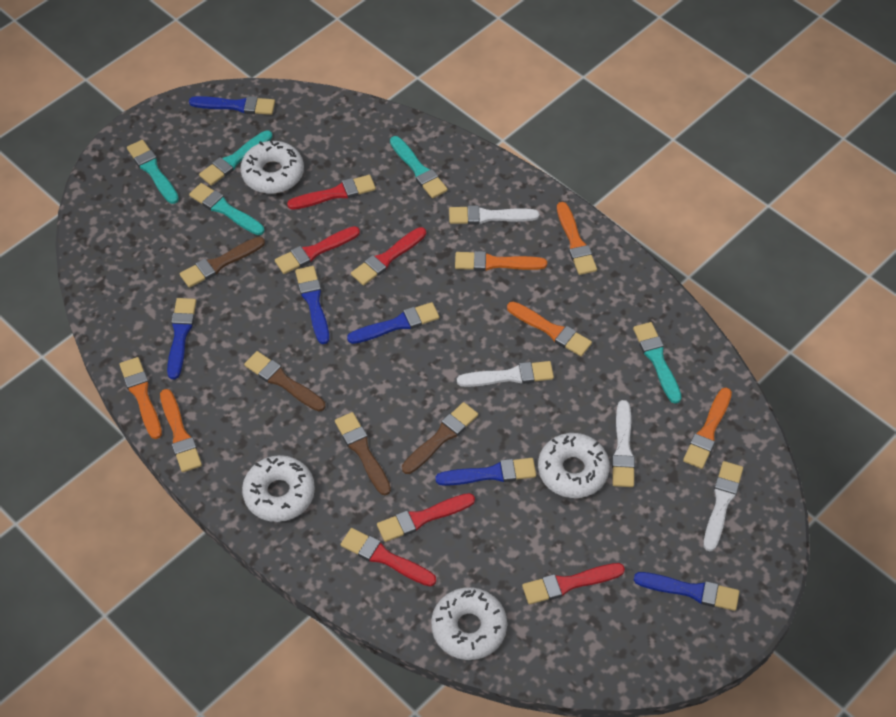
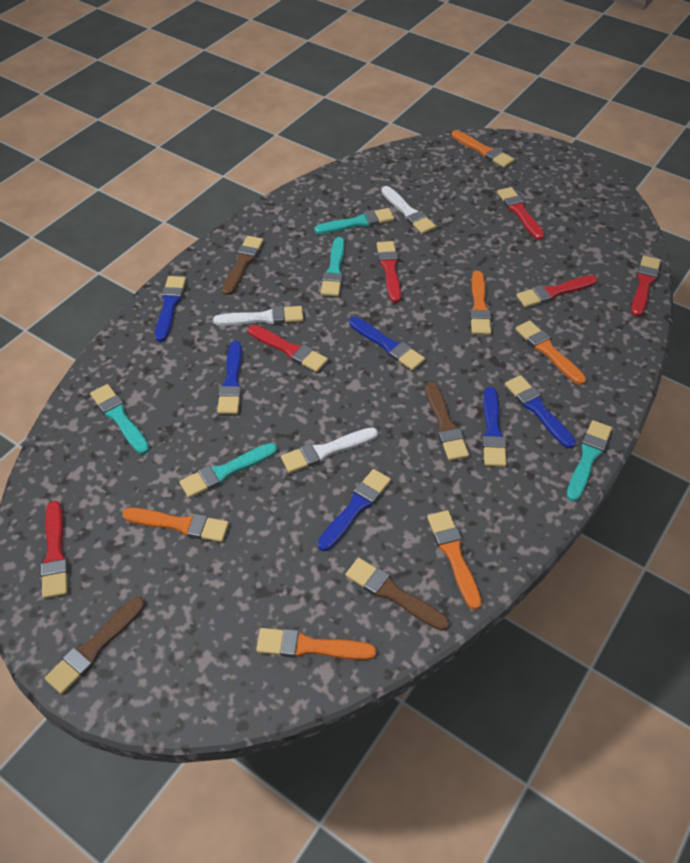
white brush: 4 -> 3
white donut: 4 -> 0

